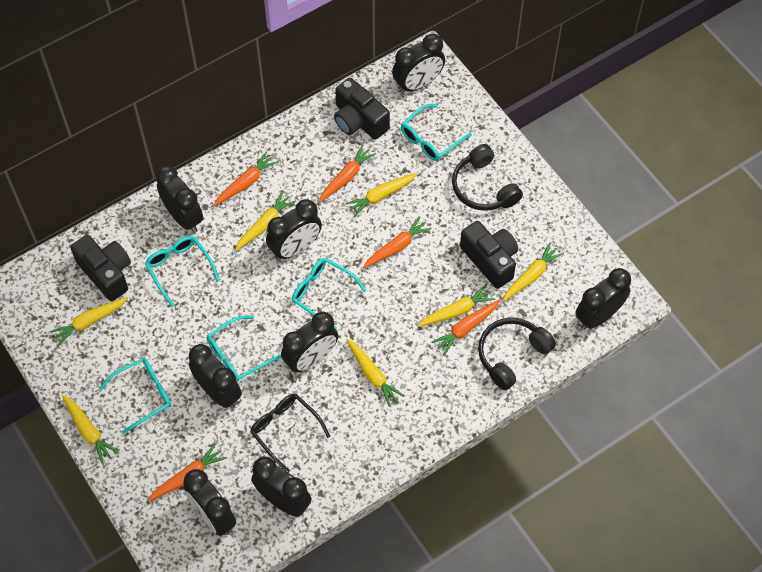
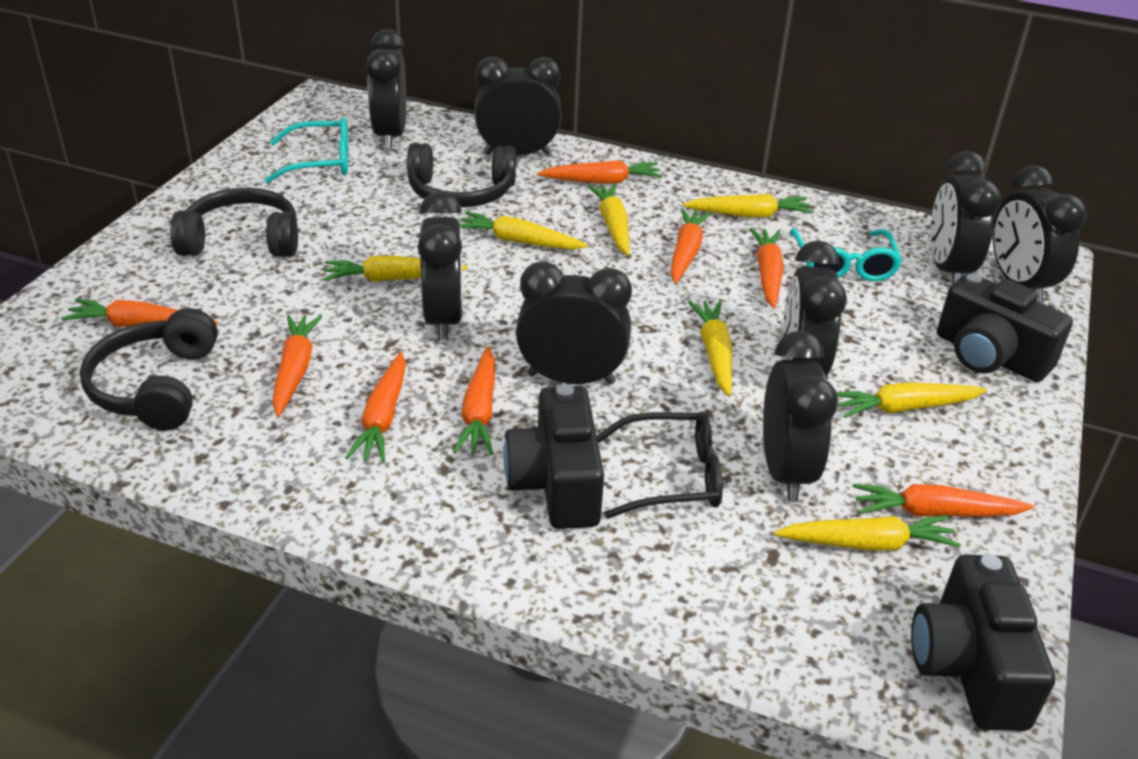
black headphones: 2 -> 3
orange carrot: 5 -> 8
turquoise glasses: 5 -> 2

